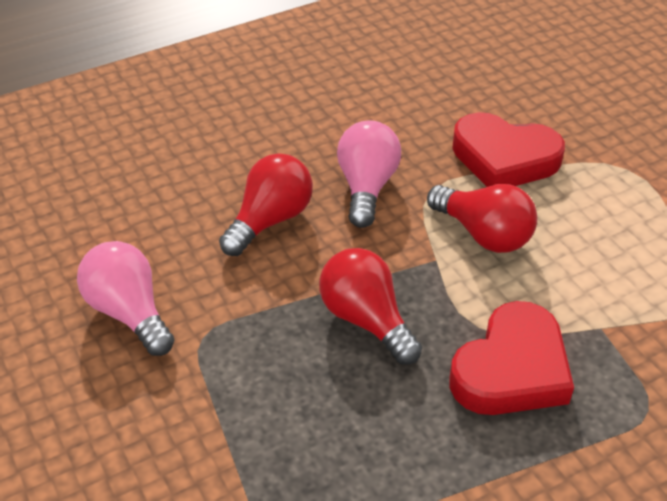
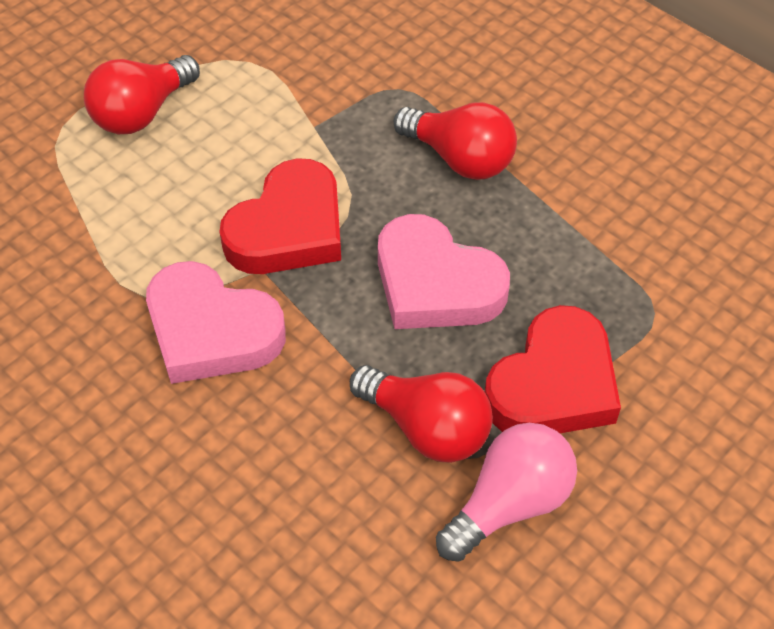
pink heart: 0 -> 2
pink light bulb: 2 -> 1

